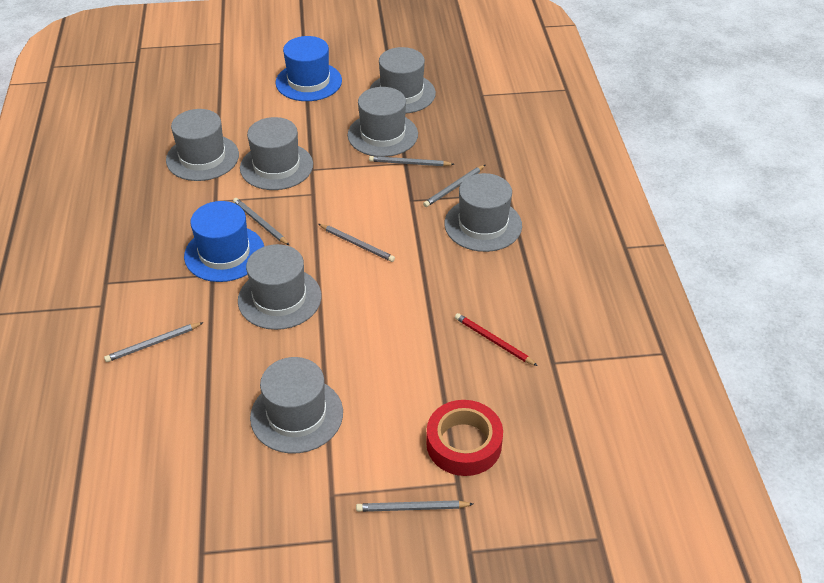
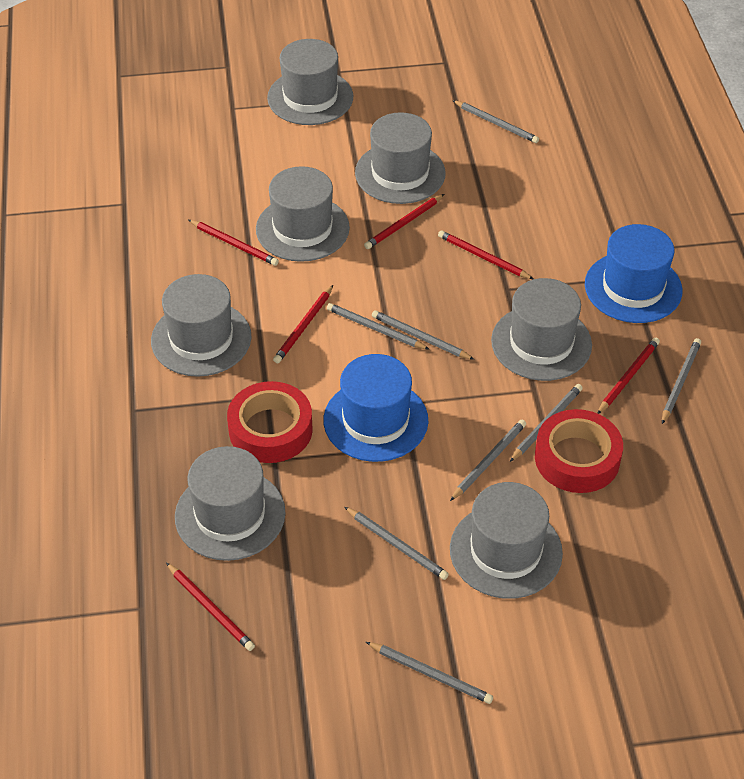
grey pencil: 6 -> 8
red pencil: 1 -> 6
red tape: 1 -> 2

